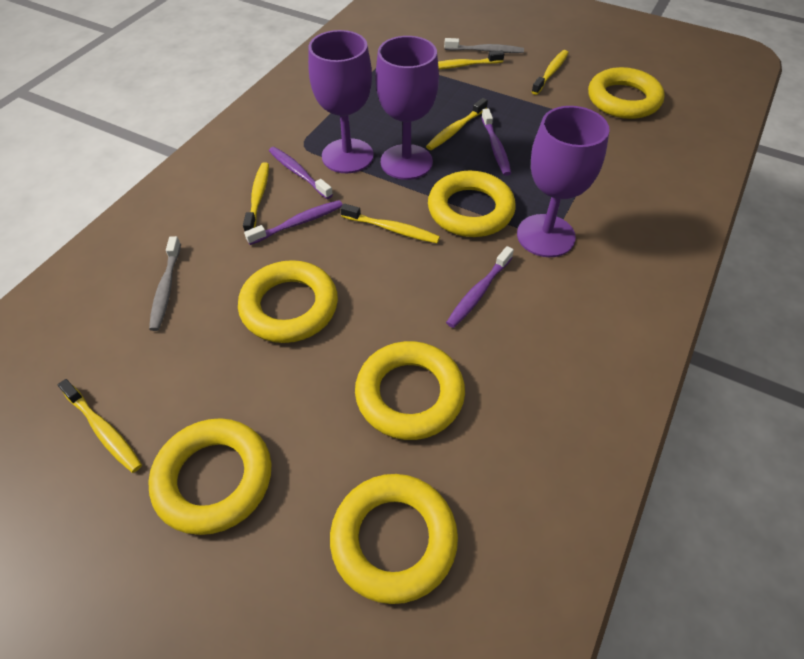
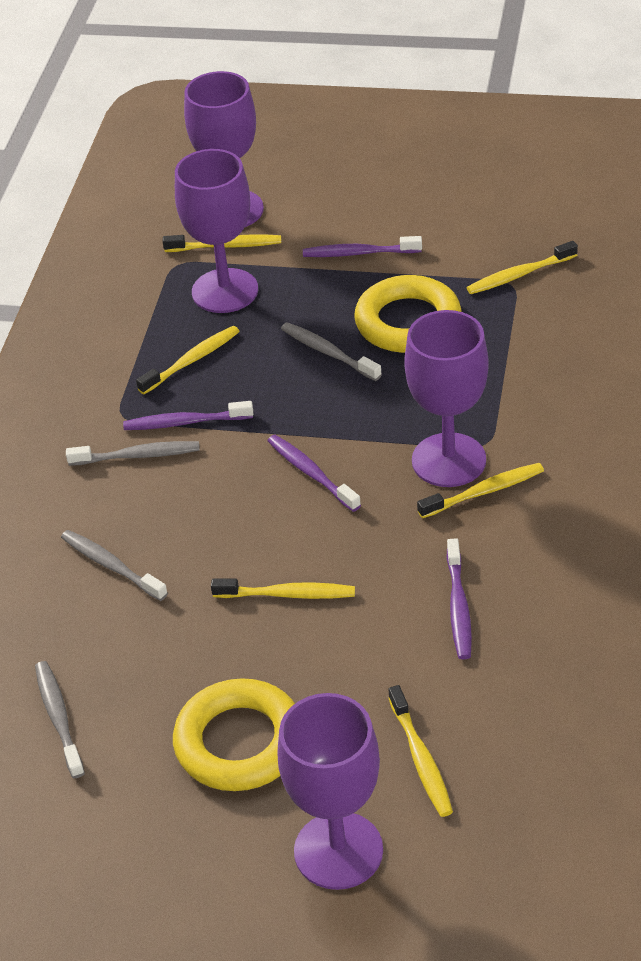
grey toothbrush: 2 -> 4
purple goblet: 3 -> 4
yellow ring: 6 -> 2

